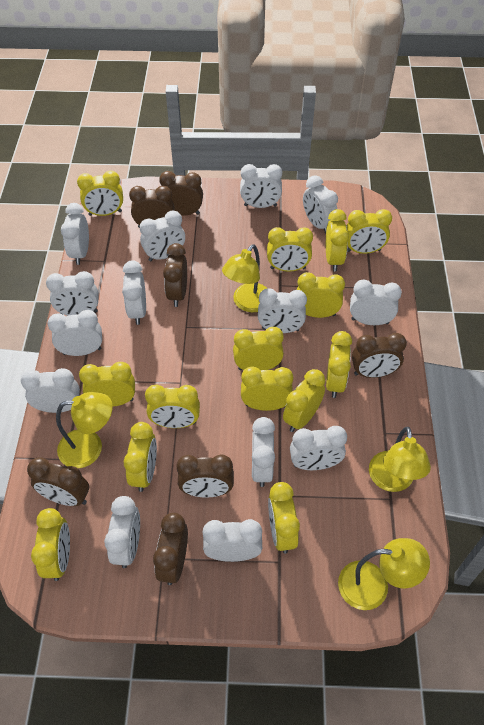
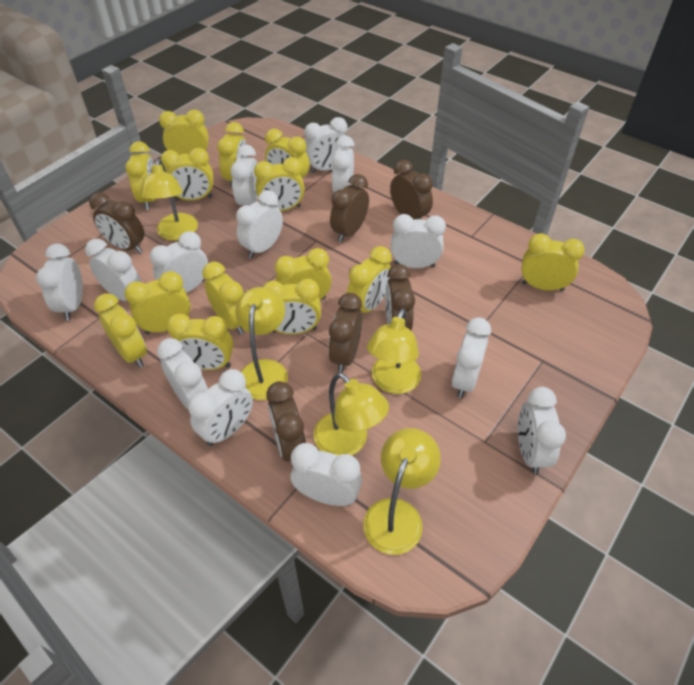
brown clock: 7 -> 6
white clock: 14 -> 13
yellow lamp: 4 -> 5

